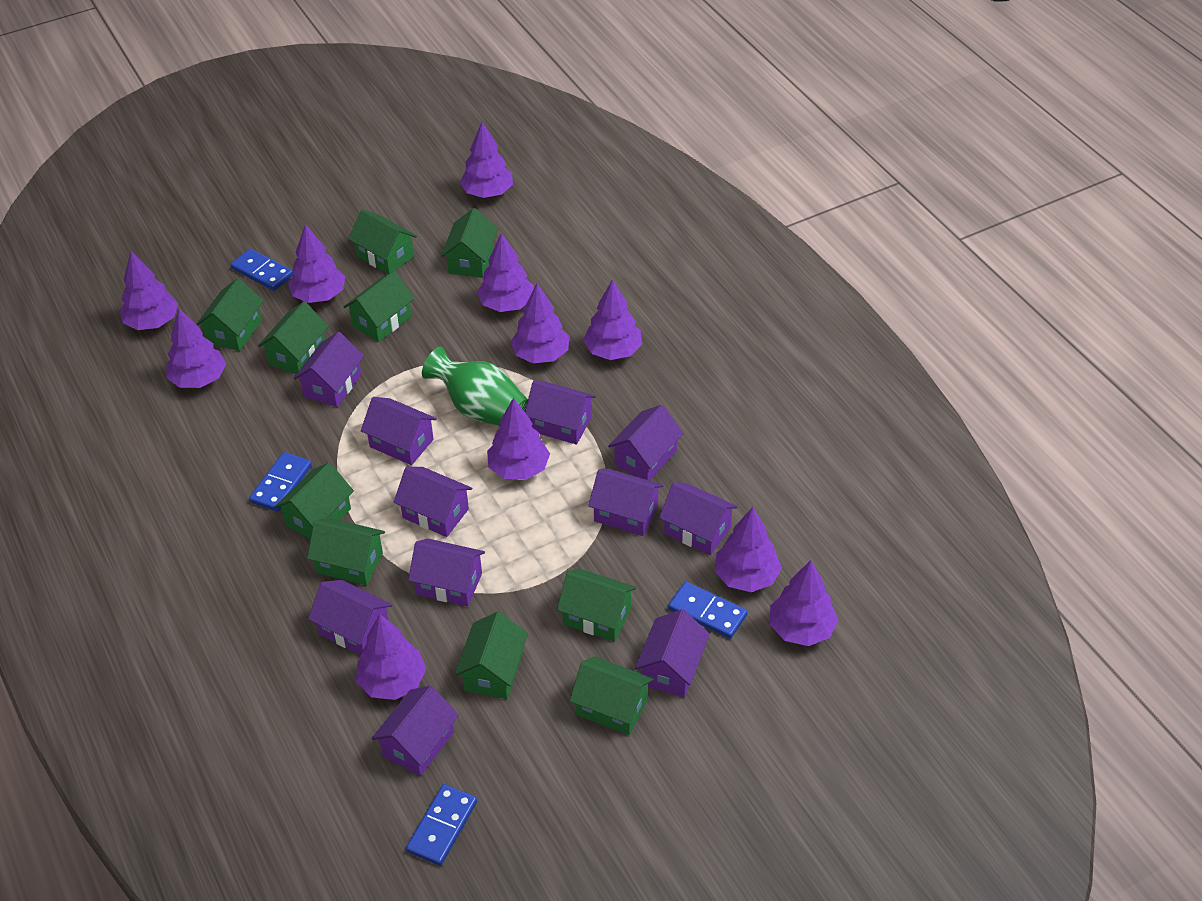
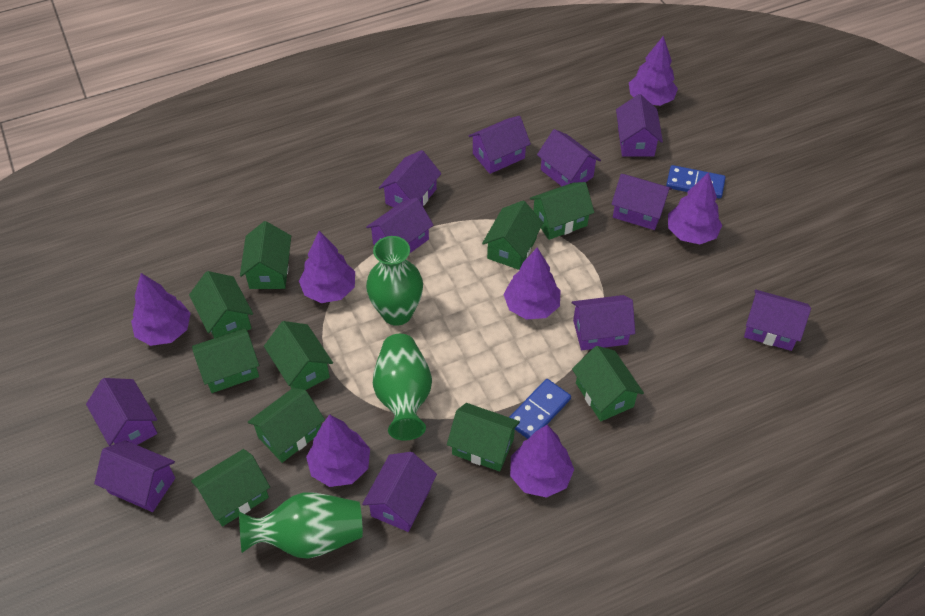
blue domino: 4 -> 2
green vase: 1 -> 3
purple tree: 11 -> 7

